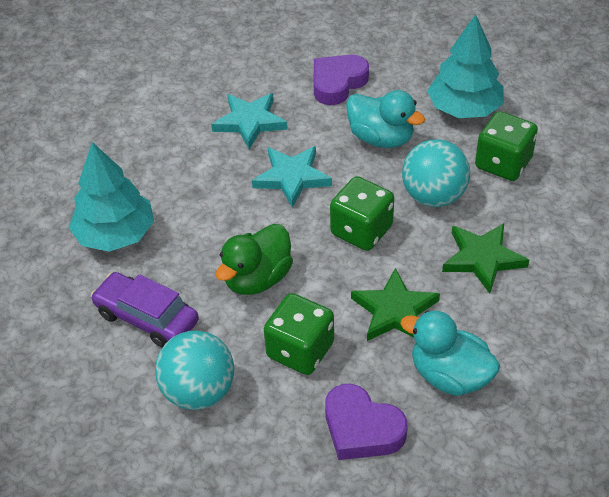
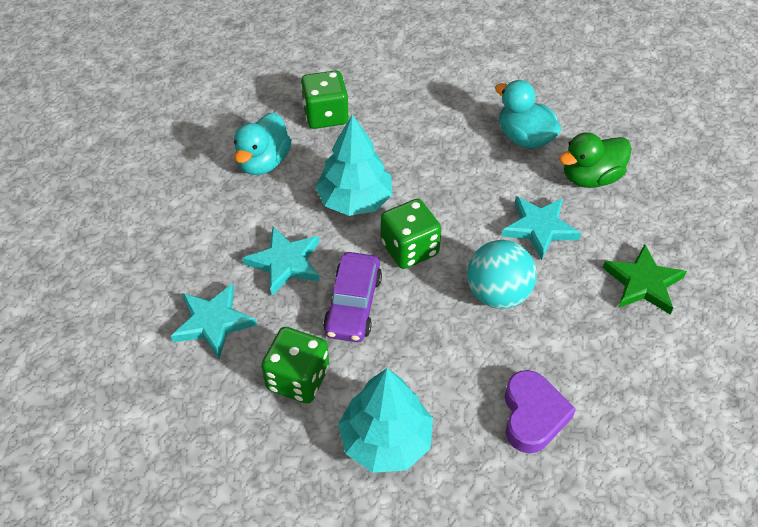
green star: 2 -> 1
purple heart: 2 -> 1
turquoise ball: 2 -> 1
turquoise star: 2 -> 3

